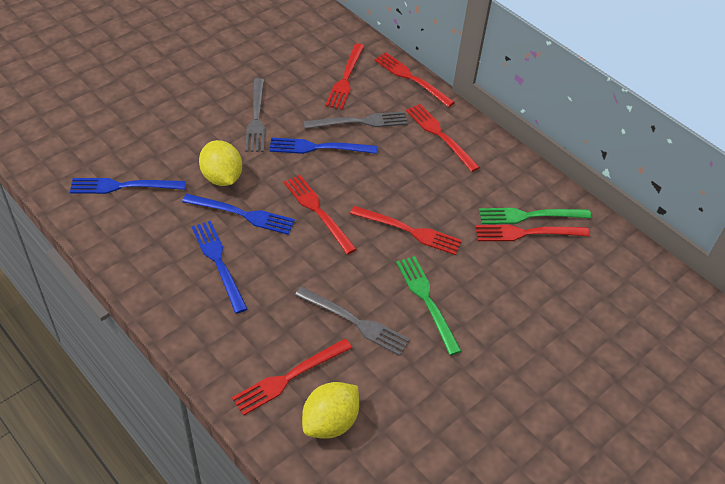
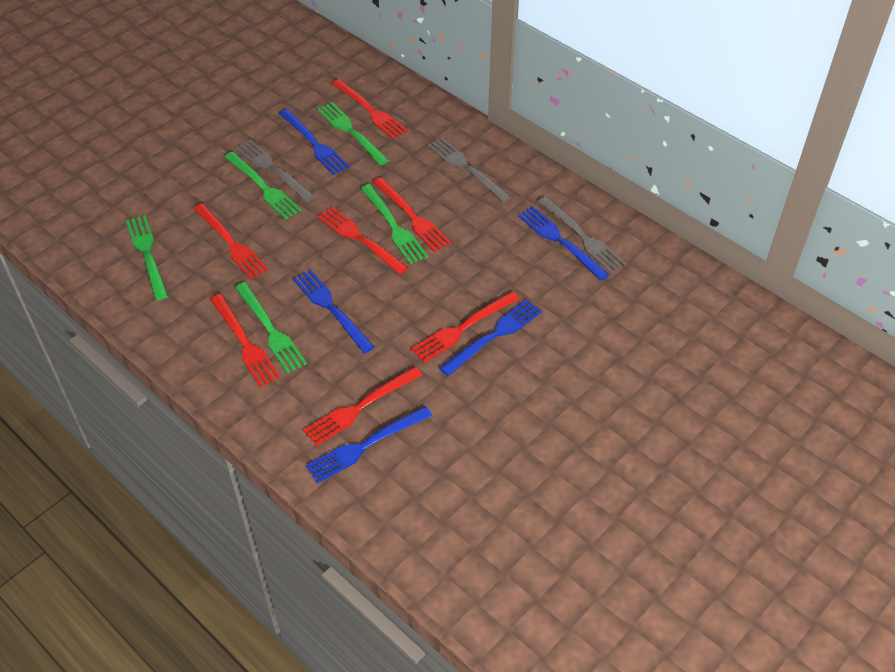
blue fork: 4 -> 5
green fork: 2 -> 5
yellow lemon: 2 -> 0

